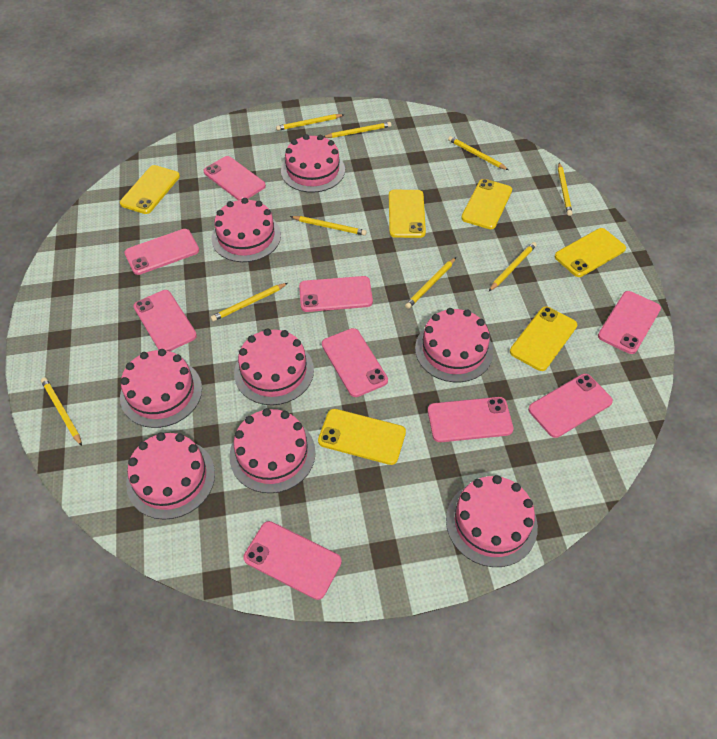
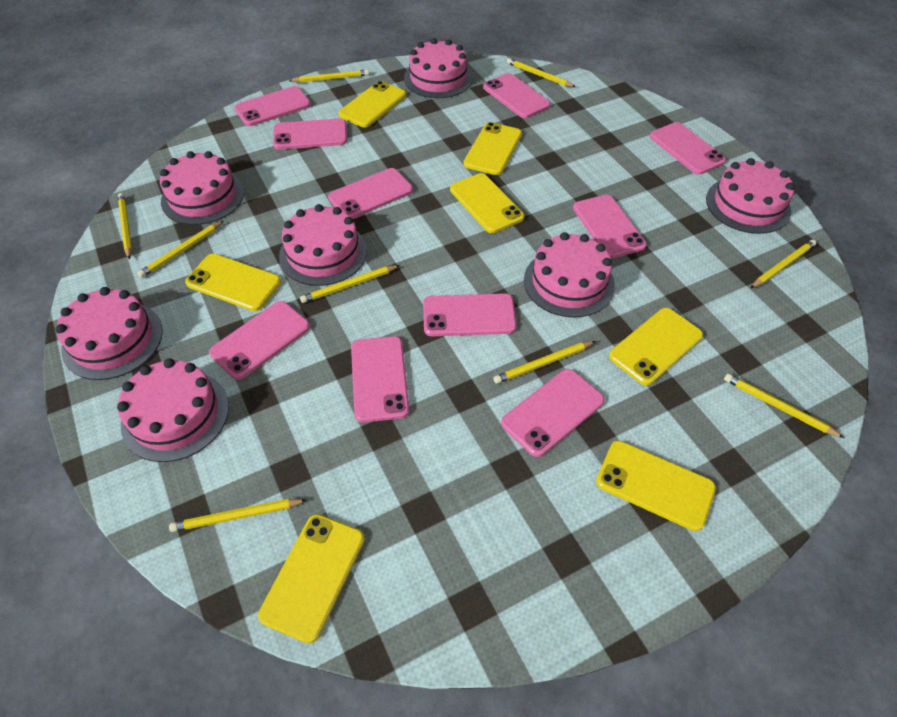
pink cake: 8 -> 7
pink phone: 9 -> 10
yellow phone: 6 -> 7

